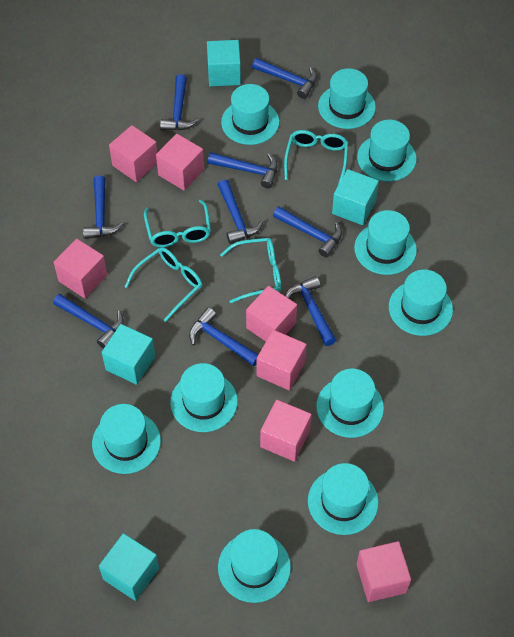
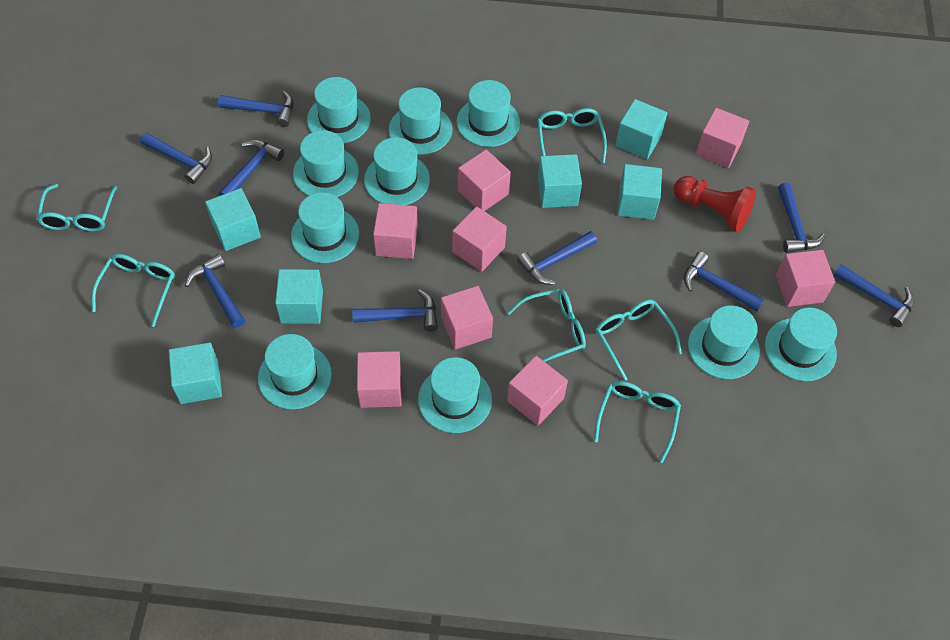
pink cube: 7 -> 8
red pawn: 0 -> 1
turquoise cube: 4 -> 6
turquoise glasses: 4 -> 6

